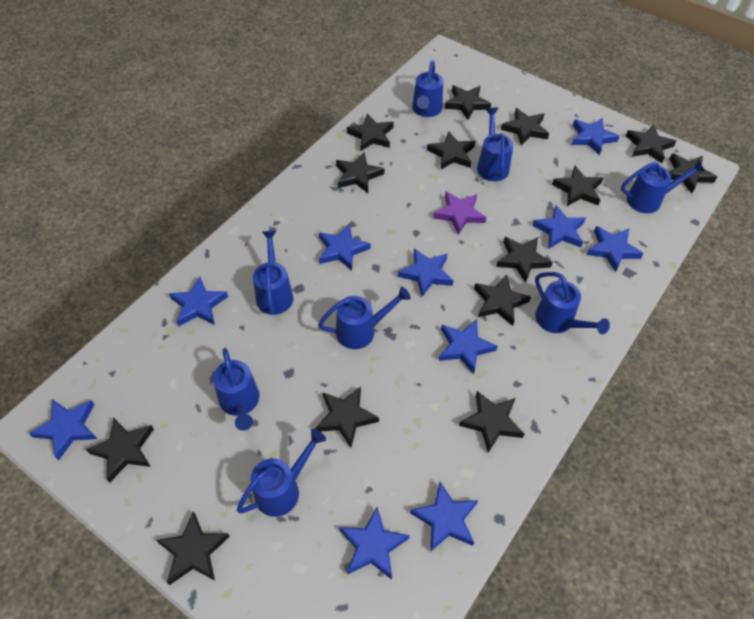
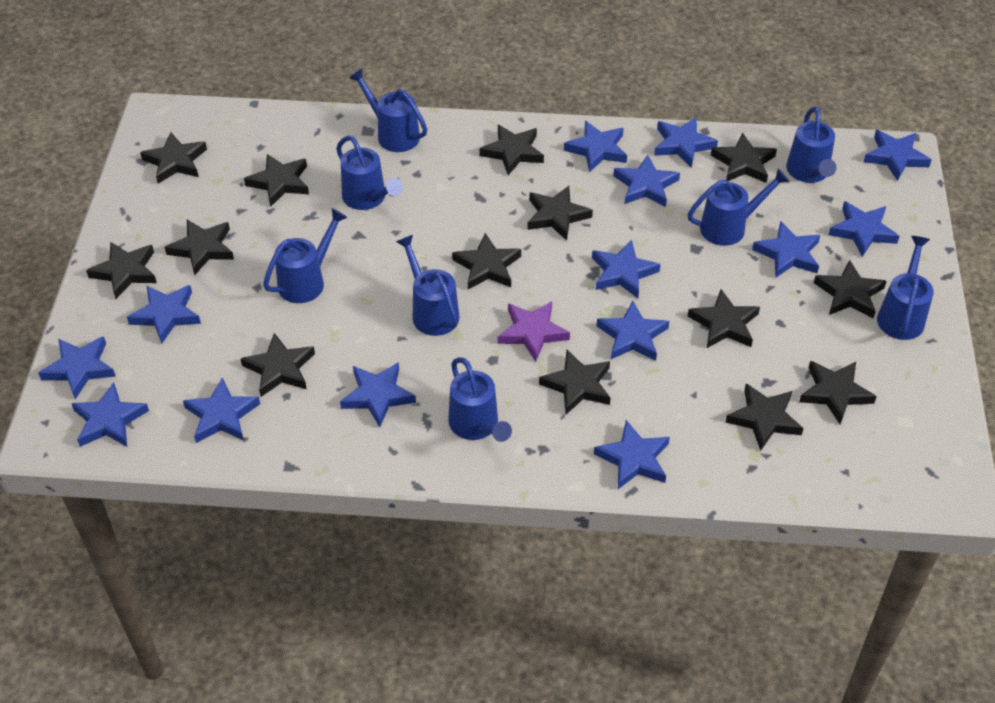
blue star: 10 -> 14

